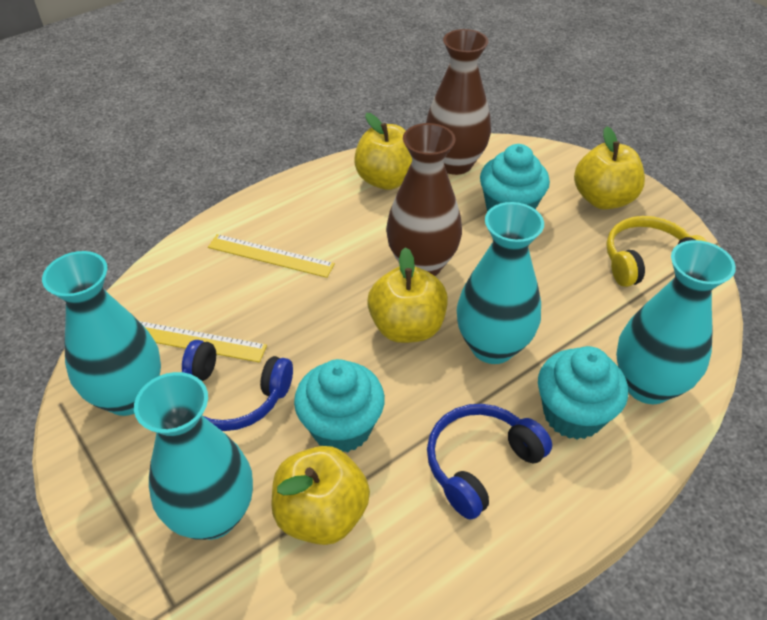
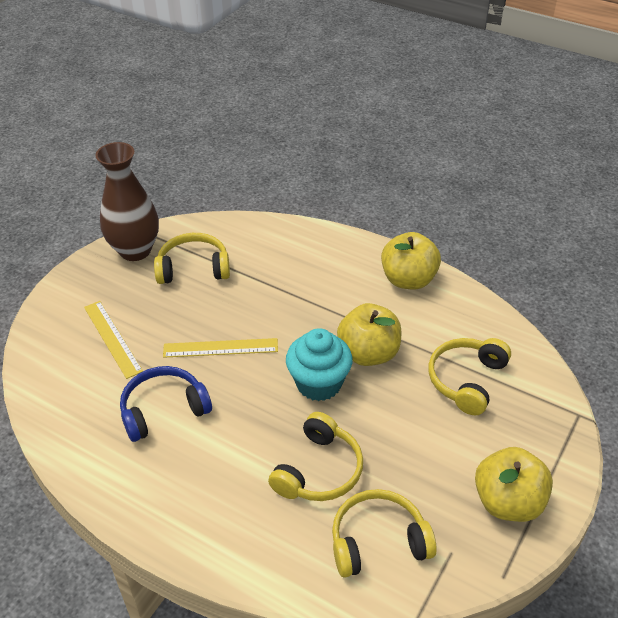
blue headphones: 2 -> 1
brown vase: 2 -> 1
turquoise cupcake: 3 -> 1
turquoise vase: 4 -> 0
yellow apple: 4 -> 3
yellow headphones: 1 -> 4

